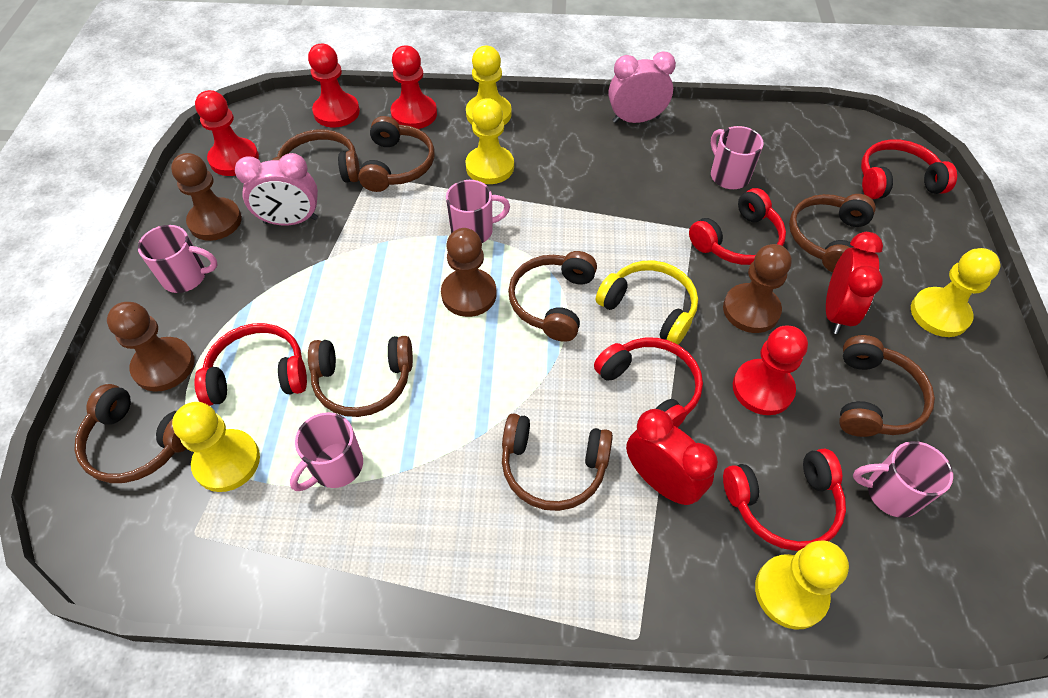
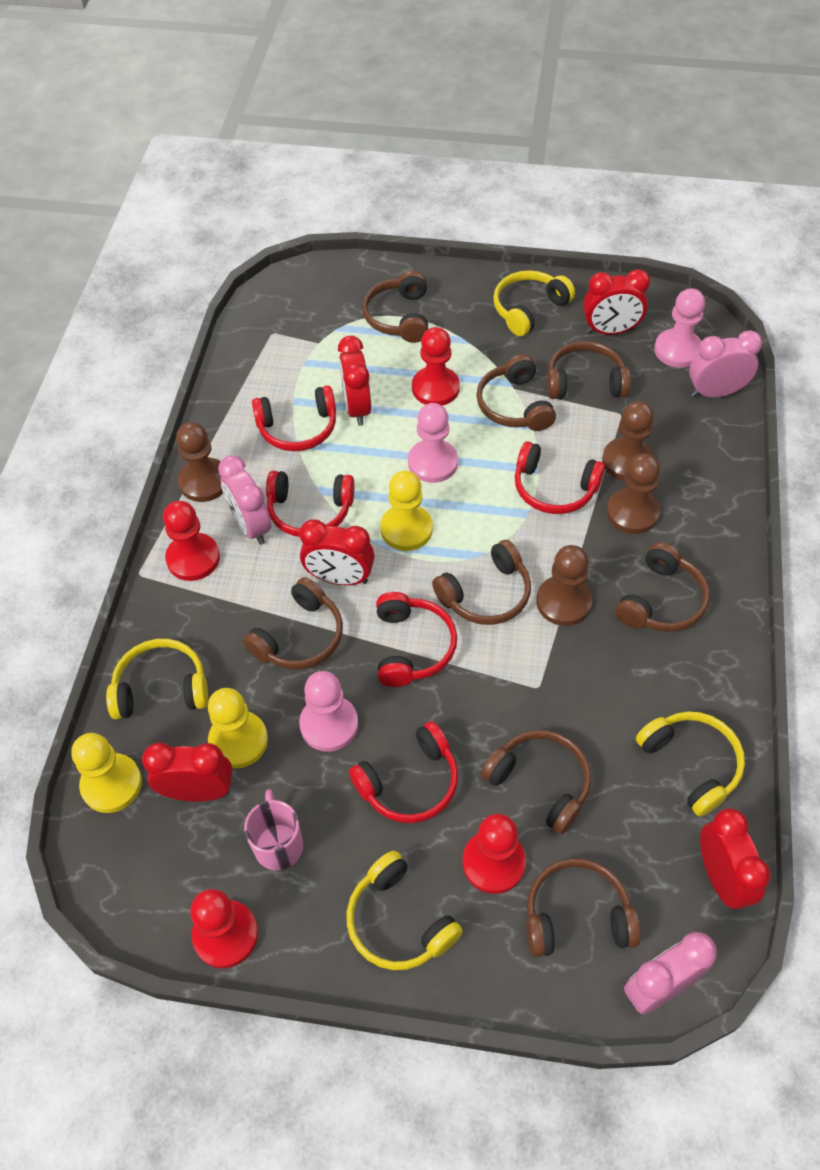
pink clock: 2 -> 3
pink mug: 5 -> 1
pink pawn: 0 -> 3
red clock: 2 -> 5
yellow headphones: 1 -> 4
yellow pawn: 5 -> 3

